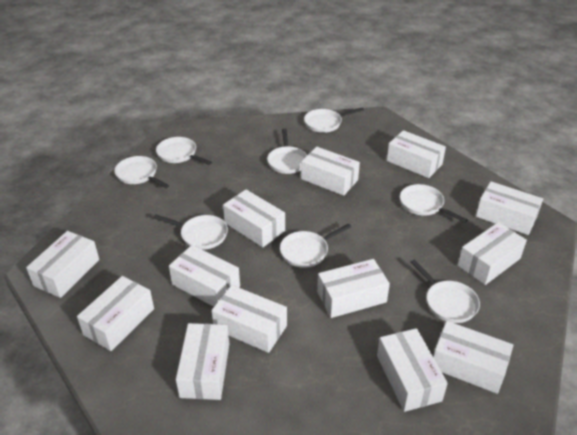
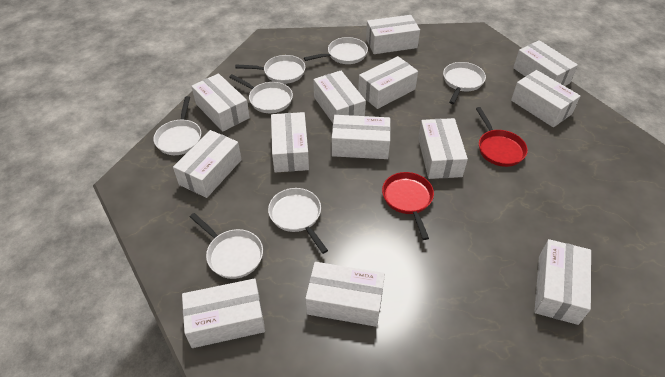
red pan: 0 -> 2
white pan: 8 -> 7

